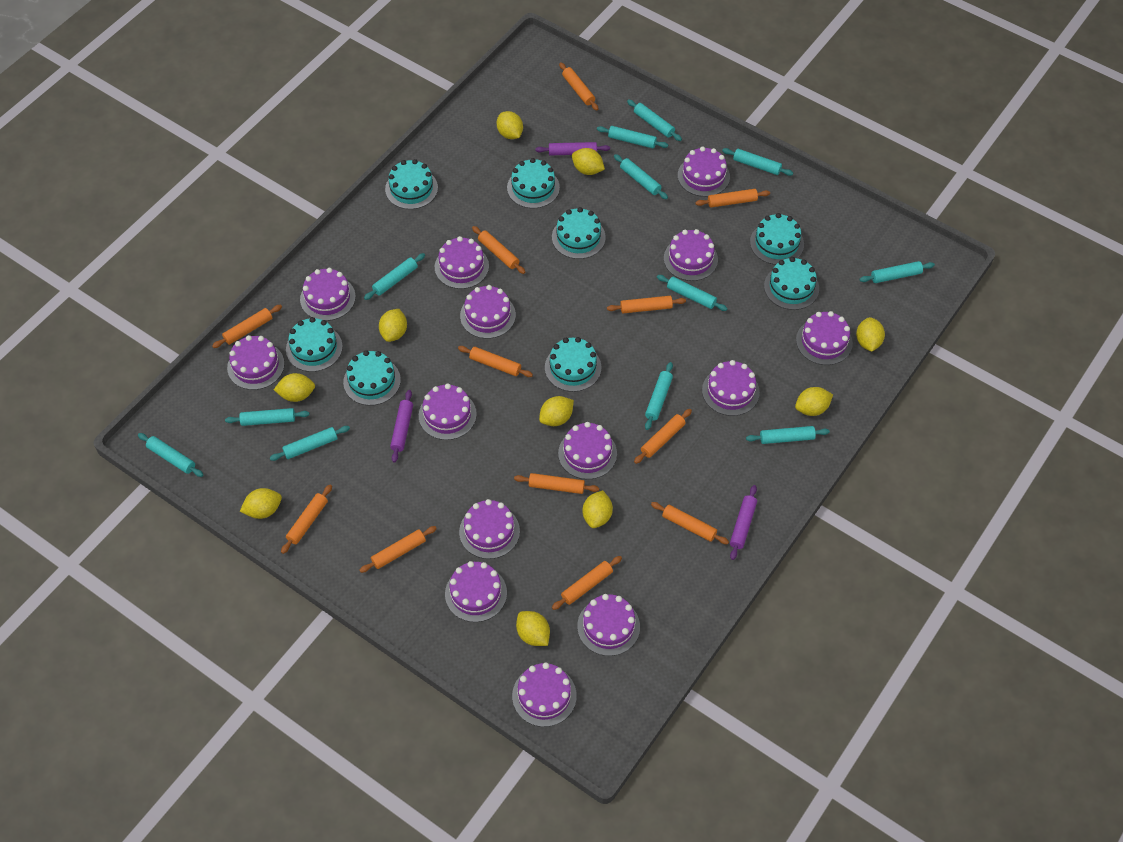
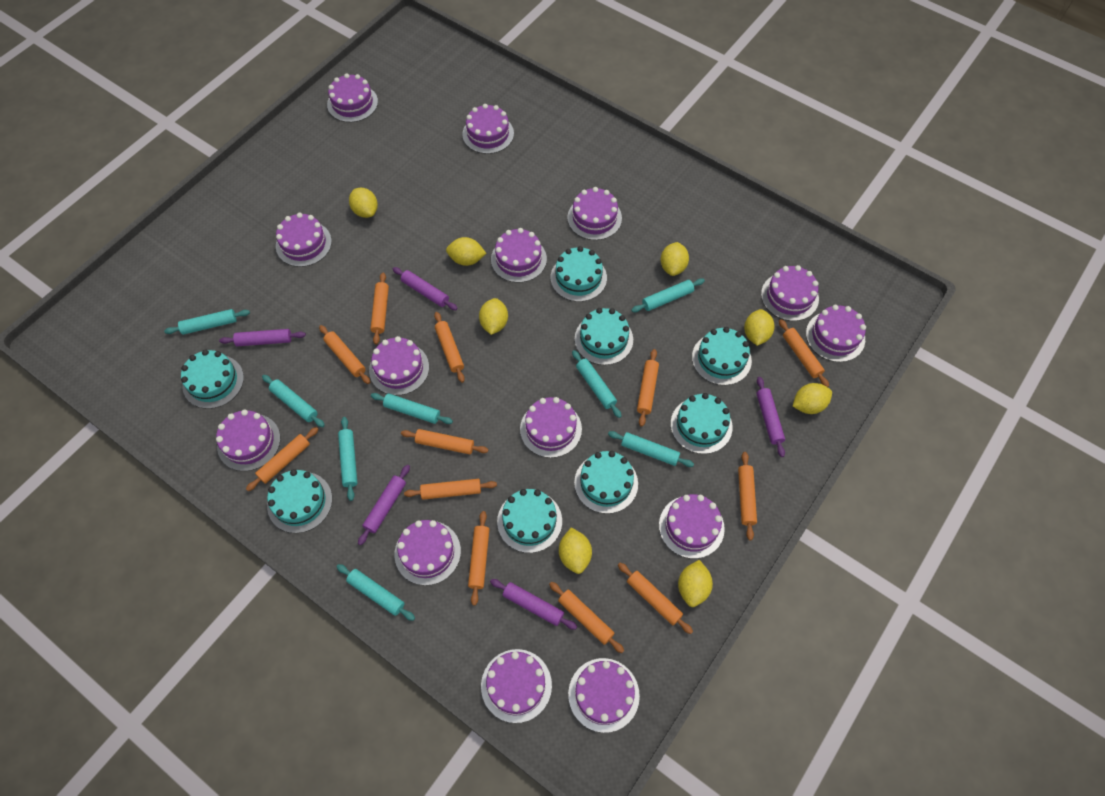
purple rolling pin: 3 -> 5
turquoise rolling pin: 12 -> 8
yellow lemon: 10 -> 8

